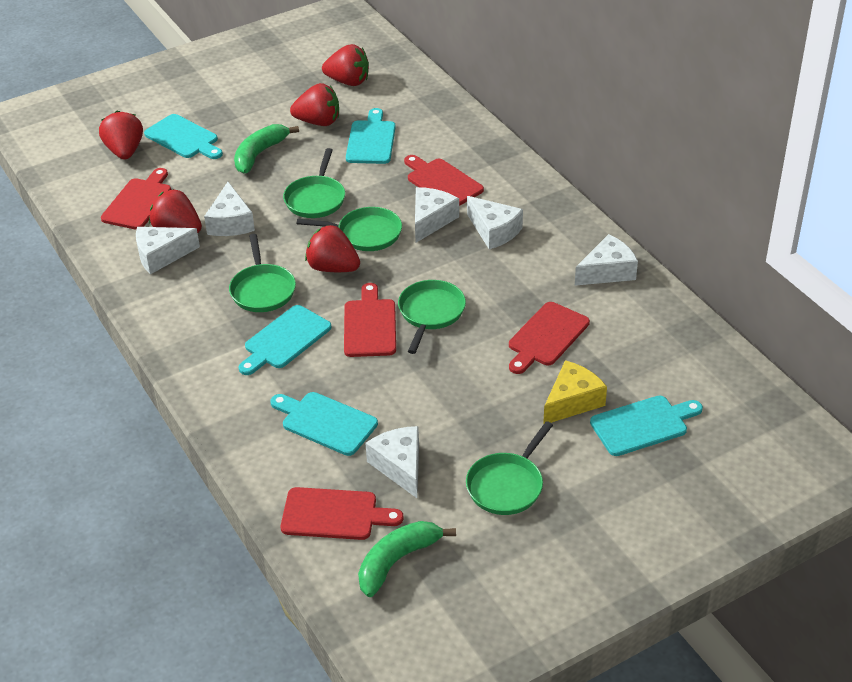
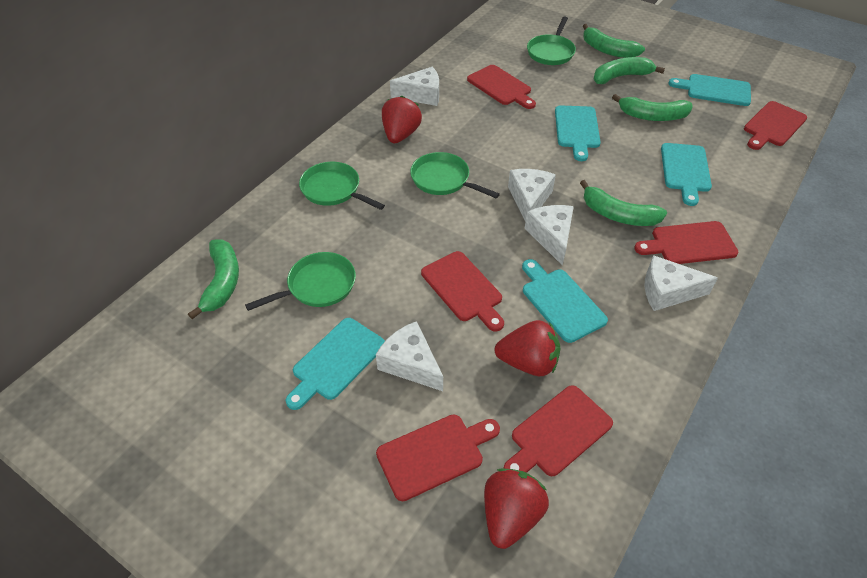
green banana: 2 -> 5
green pan: 5 -> 4
red cutting board: 5 -> 6
red strawberry: 5 -> 3
white cheese: 6 -> 5
yellow cheese: 1 -> 0

